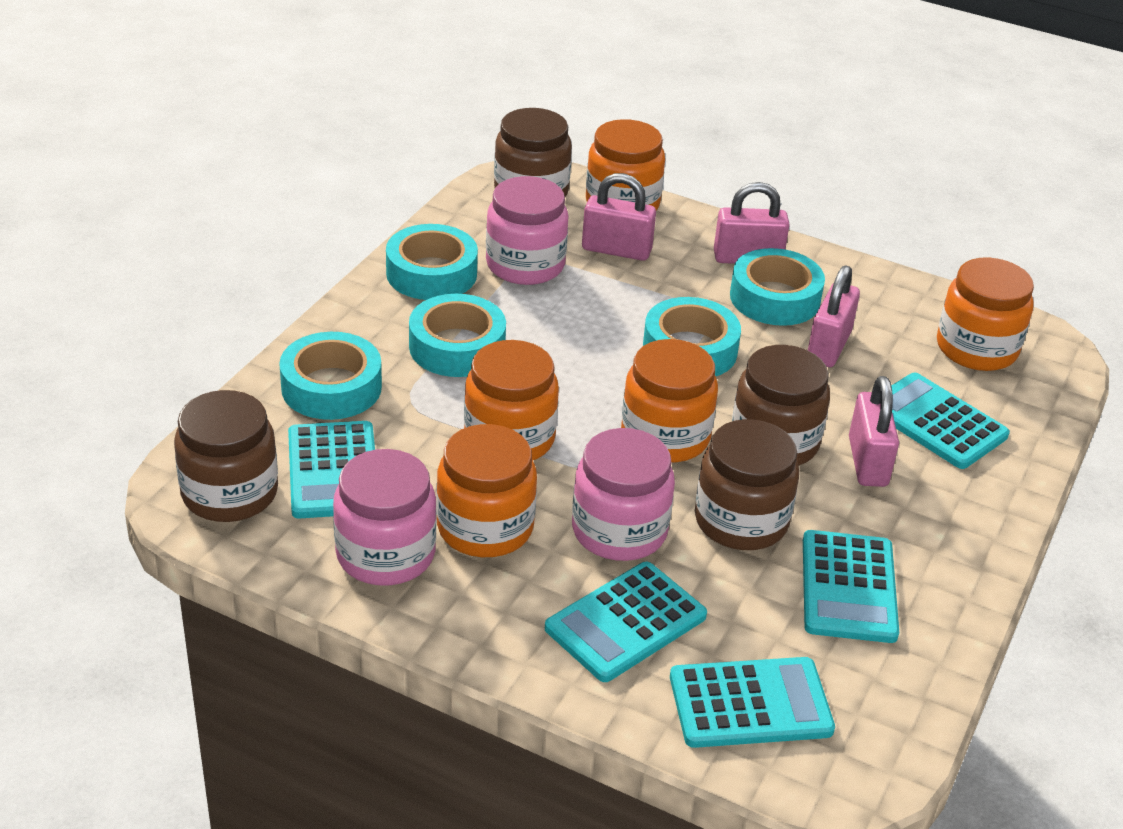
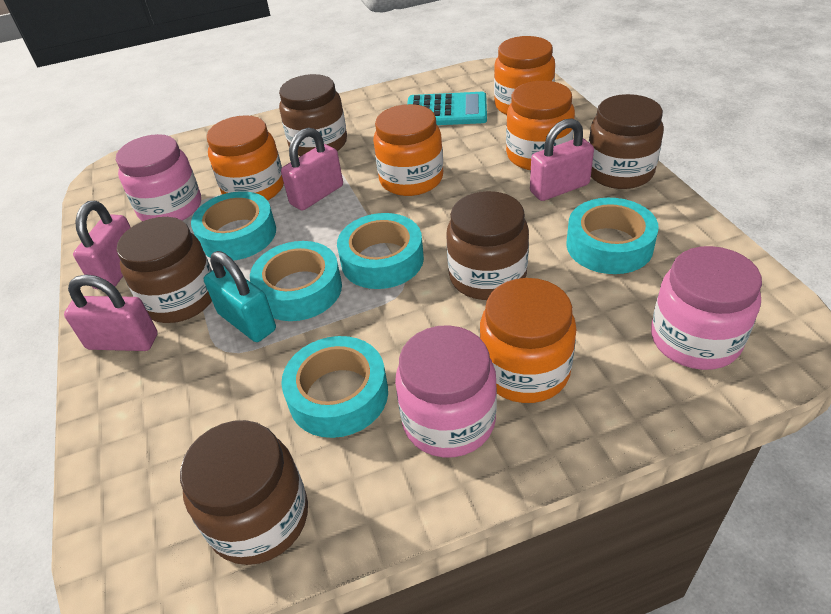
brown jar: 4 -> 5
turquoise calculator: 5 -> 1
turquoise padlock: 0 -> 1

